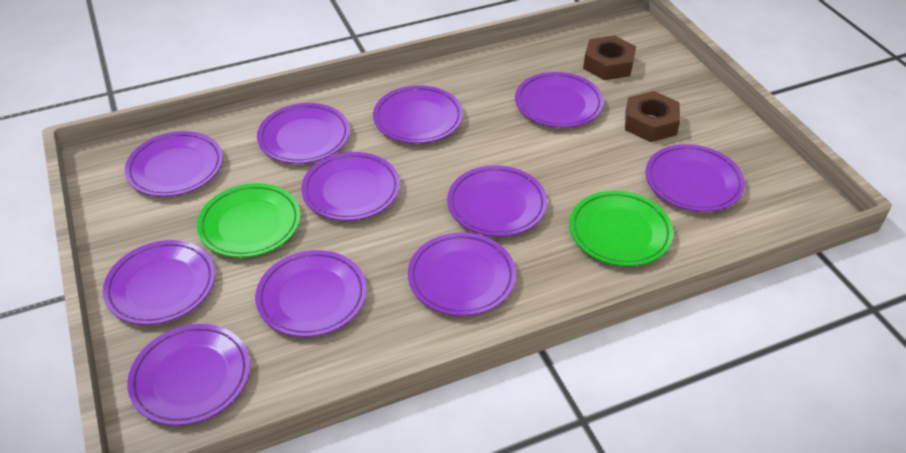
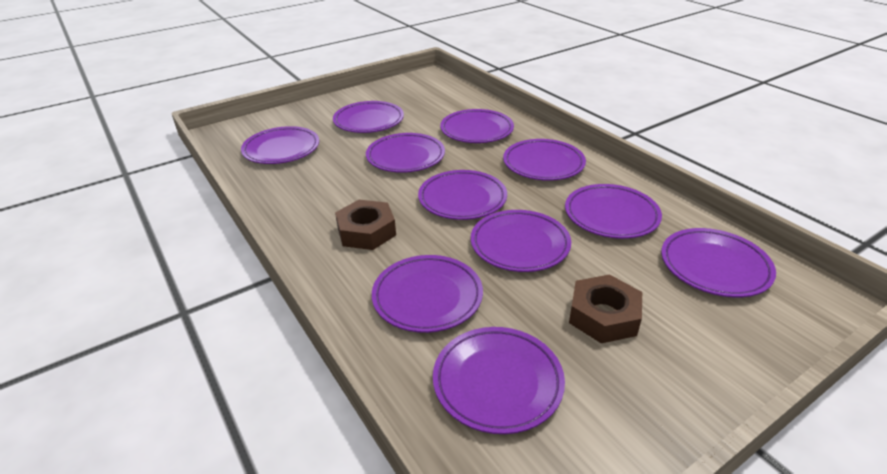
green plate: 2 -> 0

